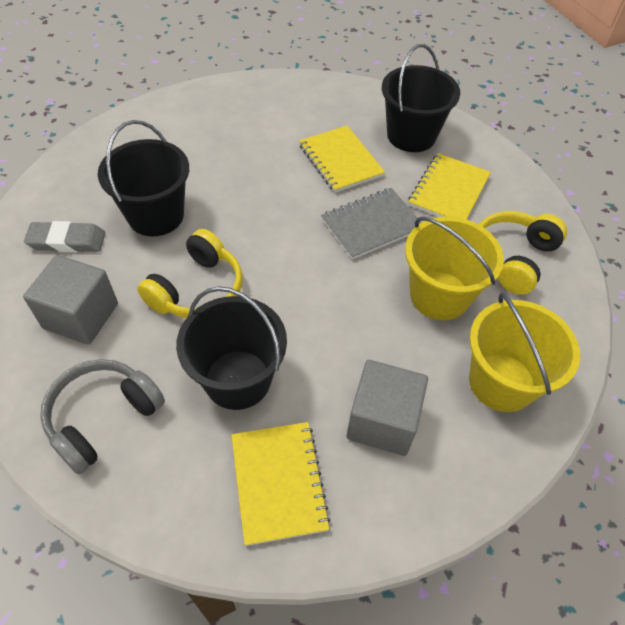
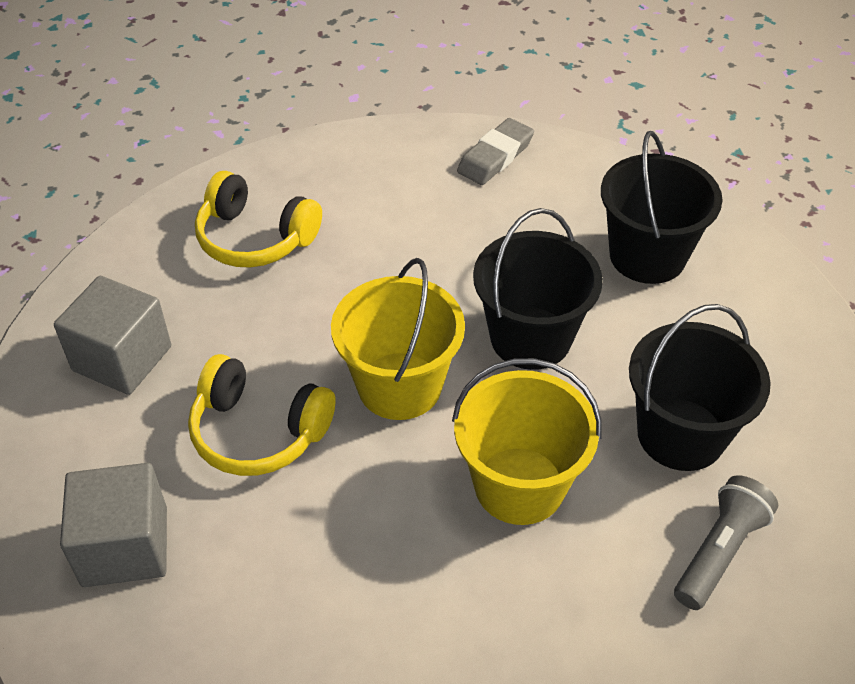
grey flashlight: 0 -> 1
grey headphones: 1 -> 0
grey notebook: 1 -> 0
yellow notebook: 3 -> 0

